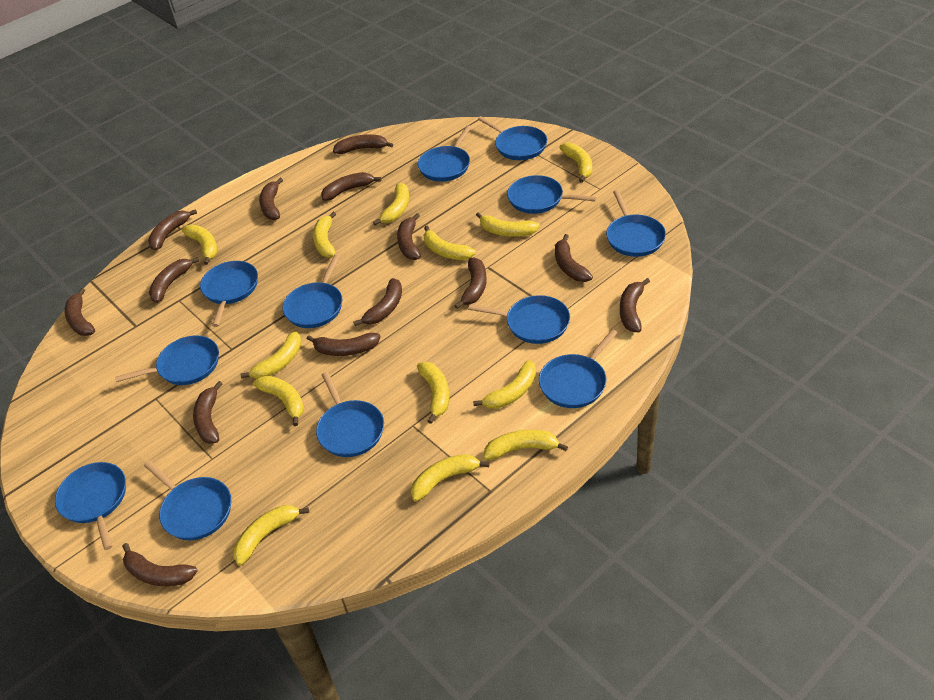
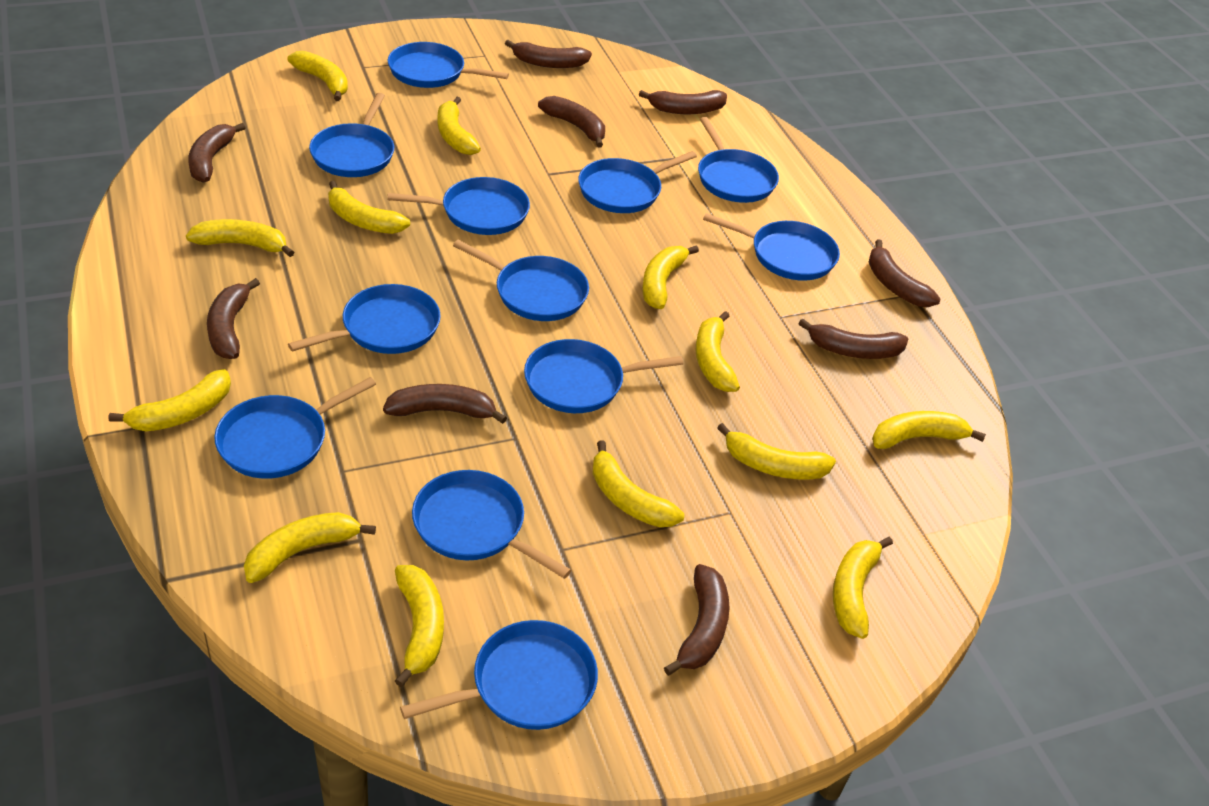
brown banana: 14 -> 9

